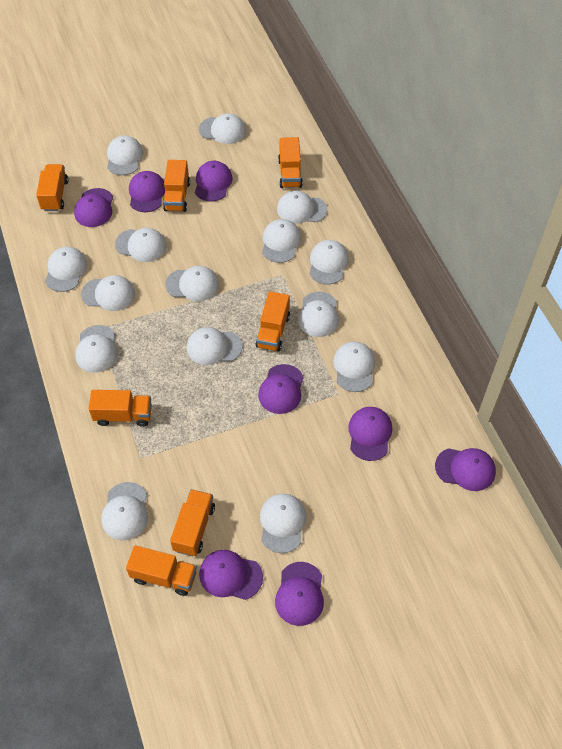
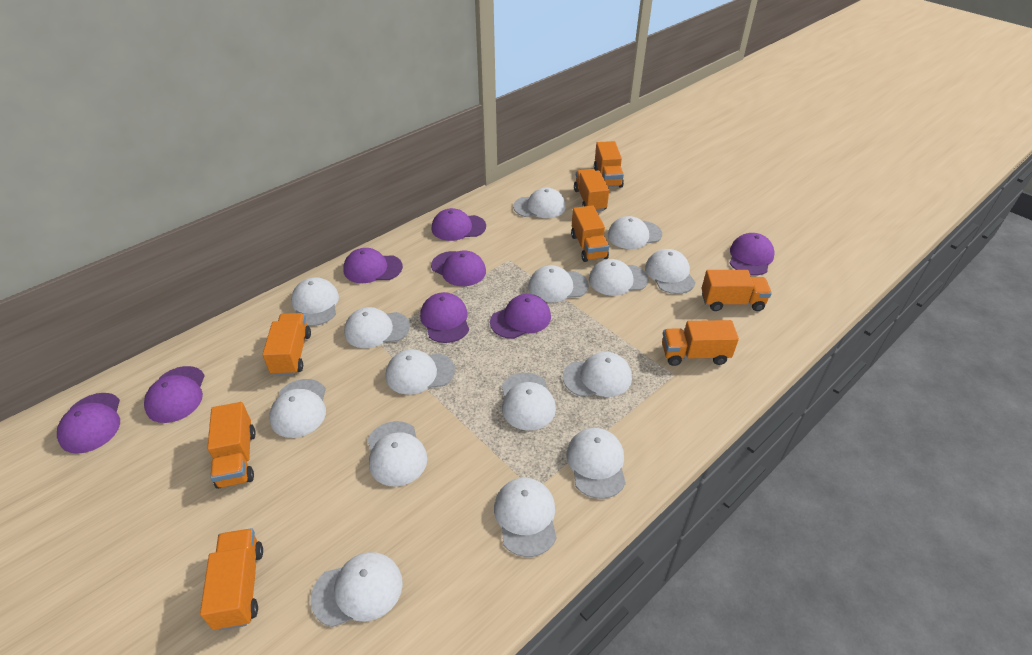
orange truck: 7 -> 8

